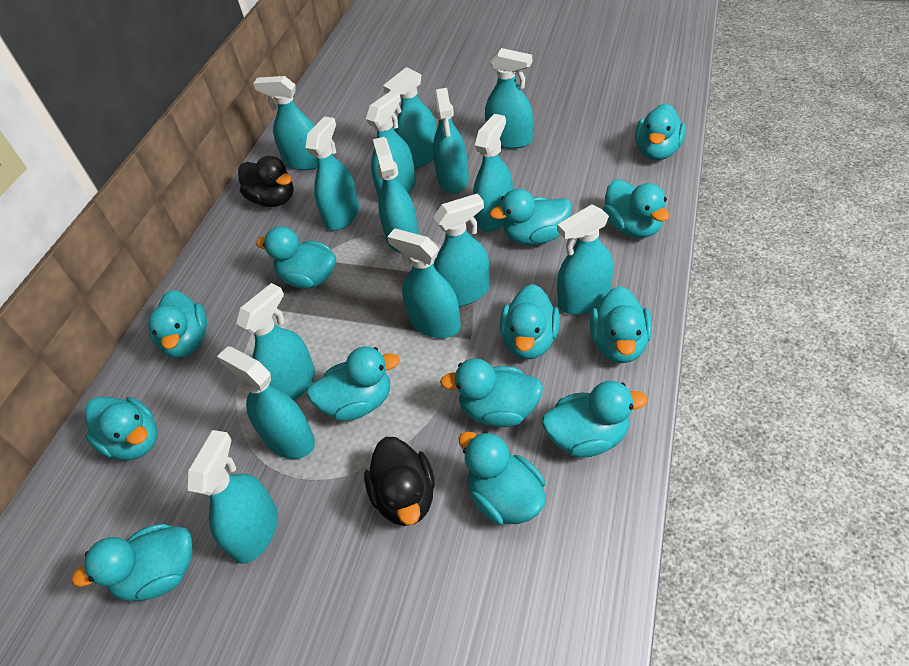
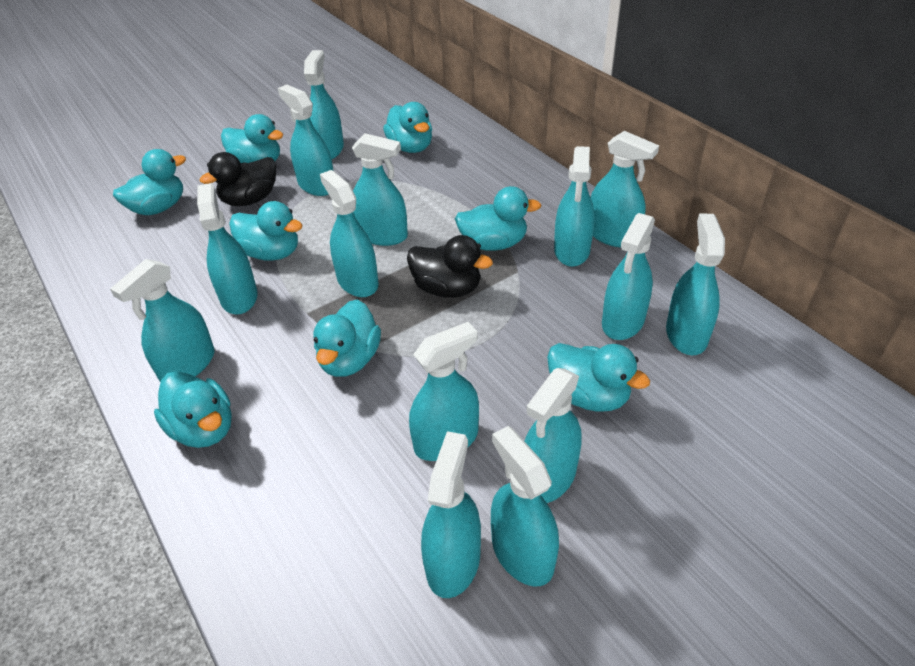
turquoise duck: 13 -> 8

